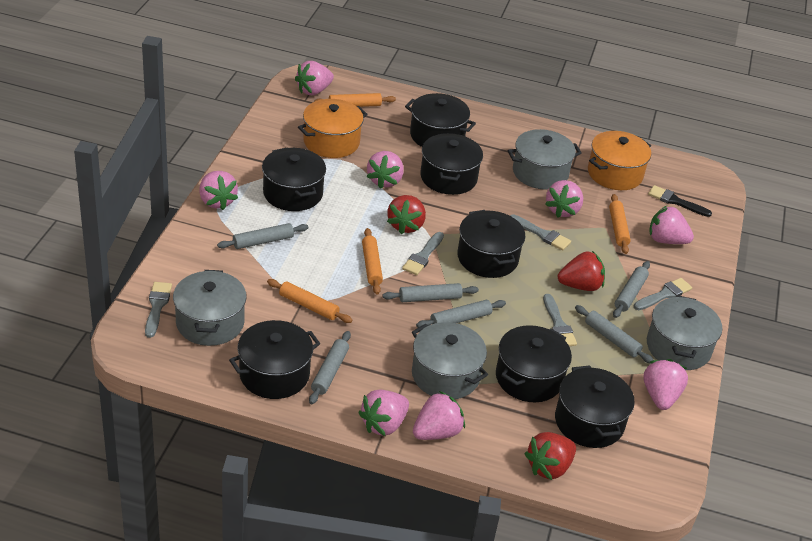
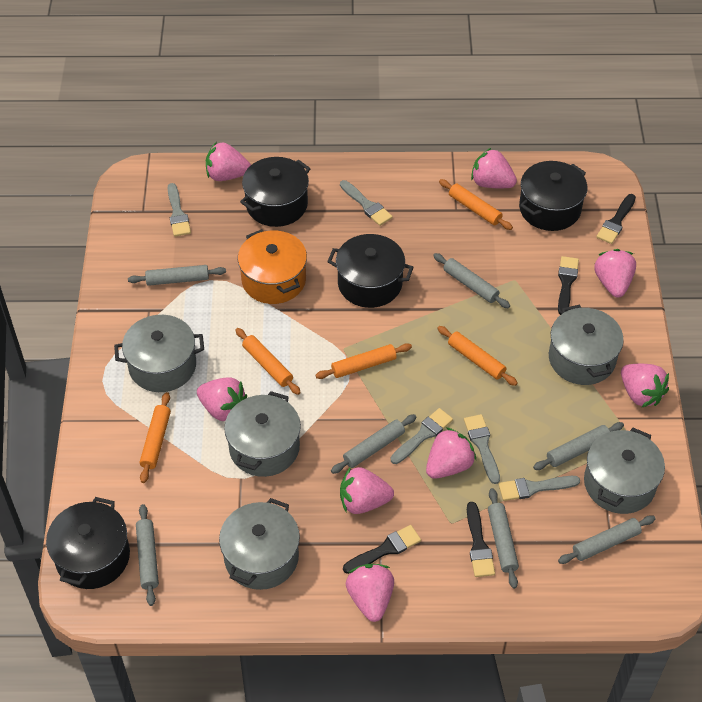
black brush: 1 -> 4
black pot: 7 -> 4
grey pot: 4 -> 5
grey rolling pin: 6 -> 7
orange pot: 2 -> 1
orange rolling pin: 4 -> 5
red strawberry: 3 -> 0

